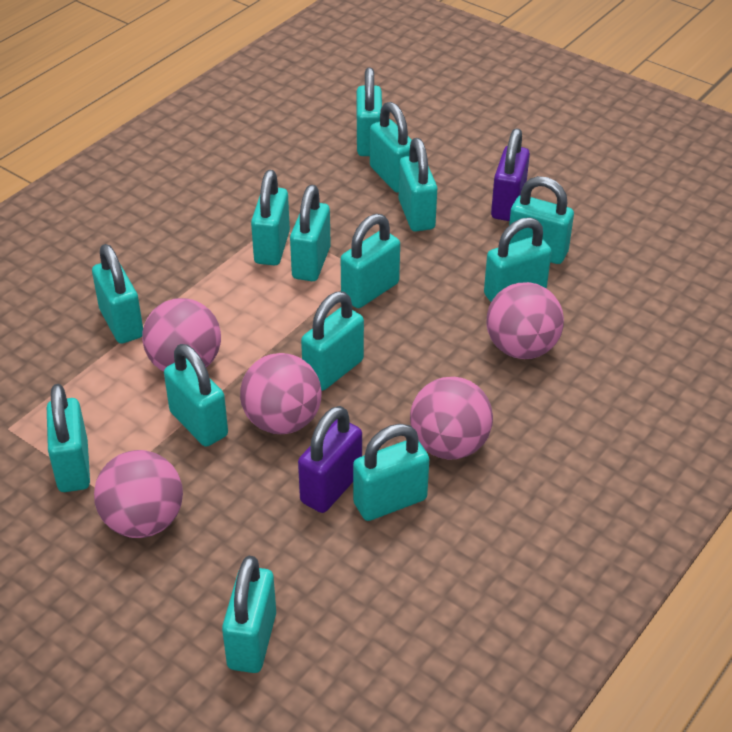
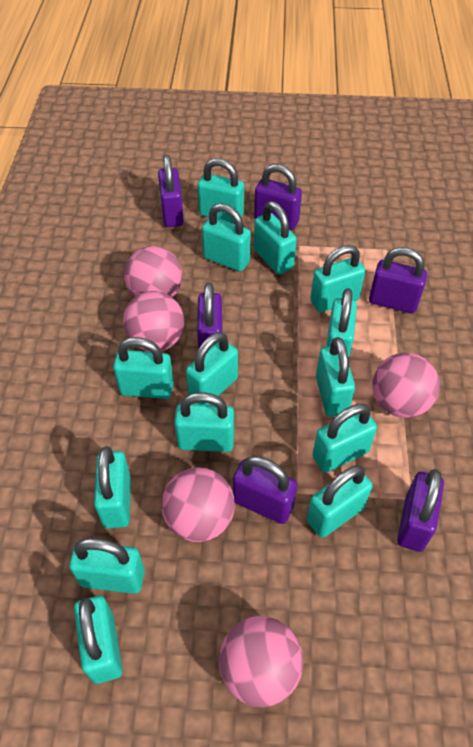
purple padlock: 2 -> 6

